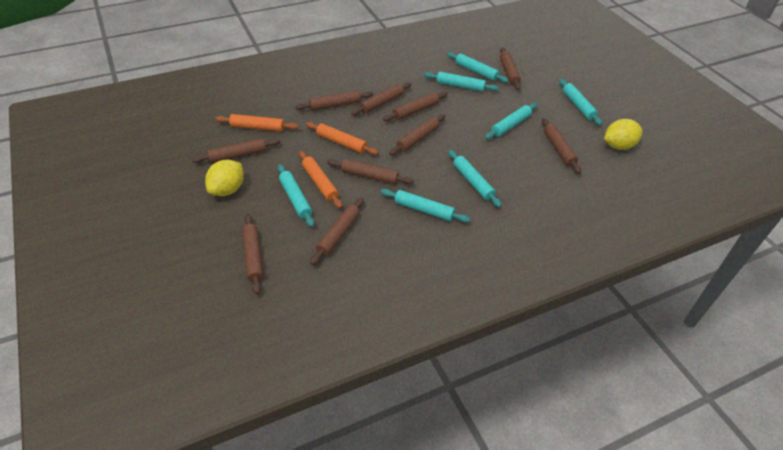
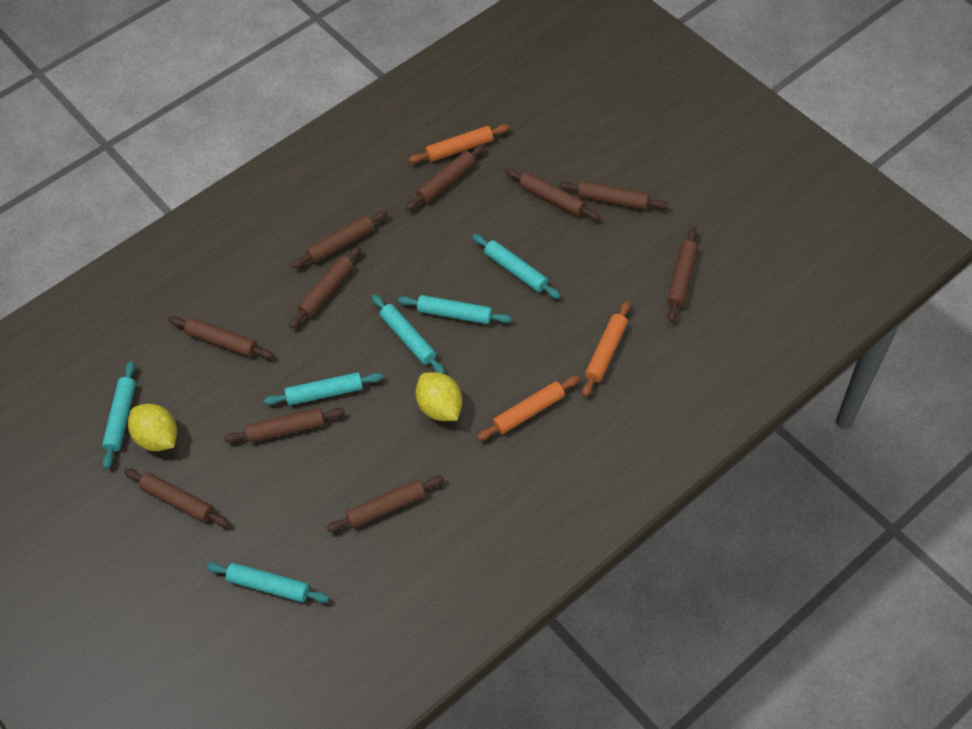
turquoise rolling pin: 7 -> 6

